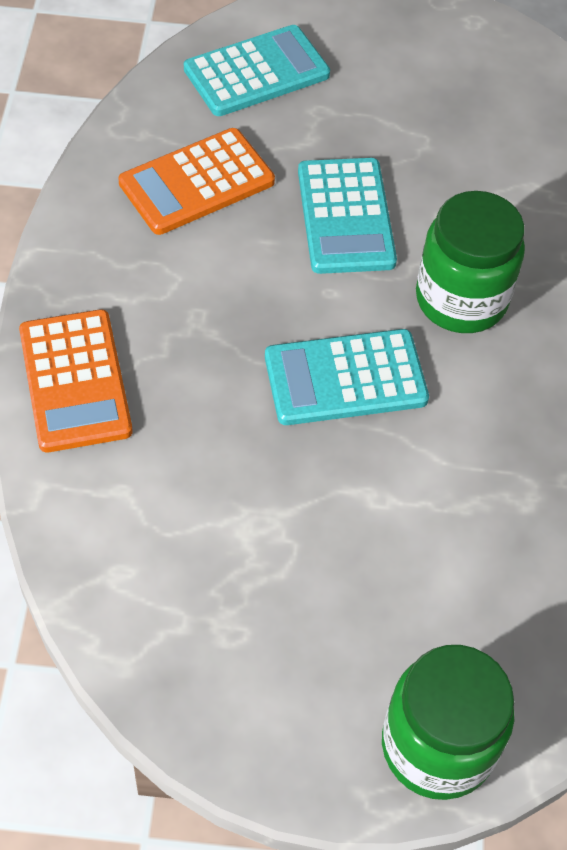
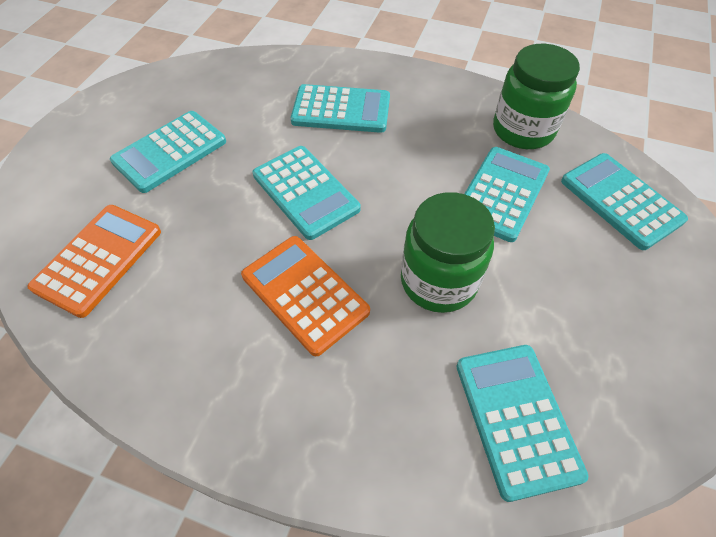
turquoise calculator: 3 -> 6

